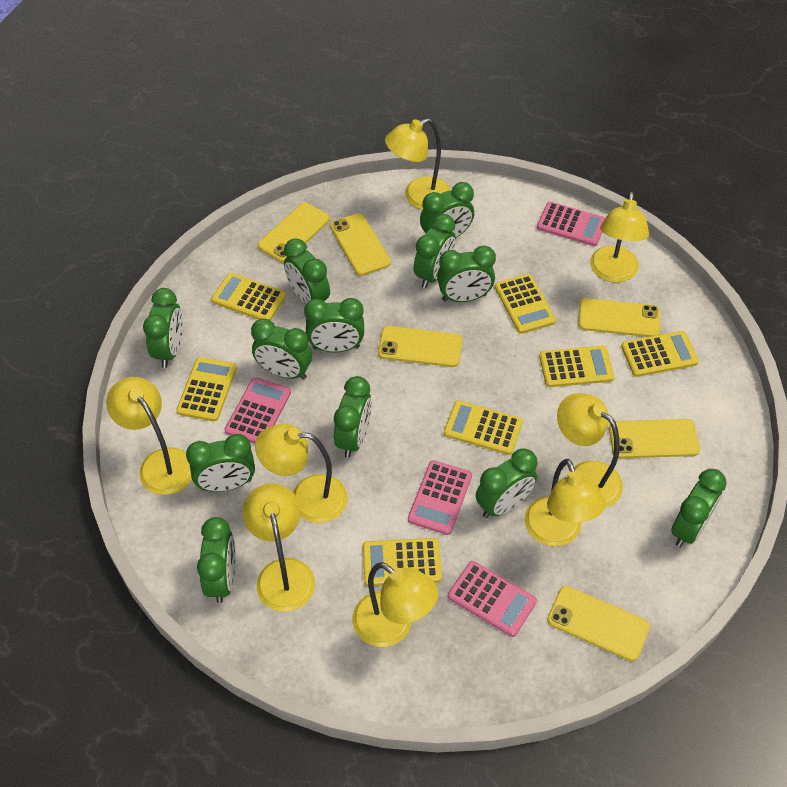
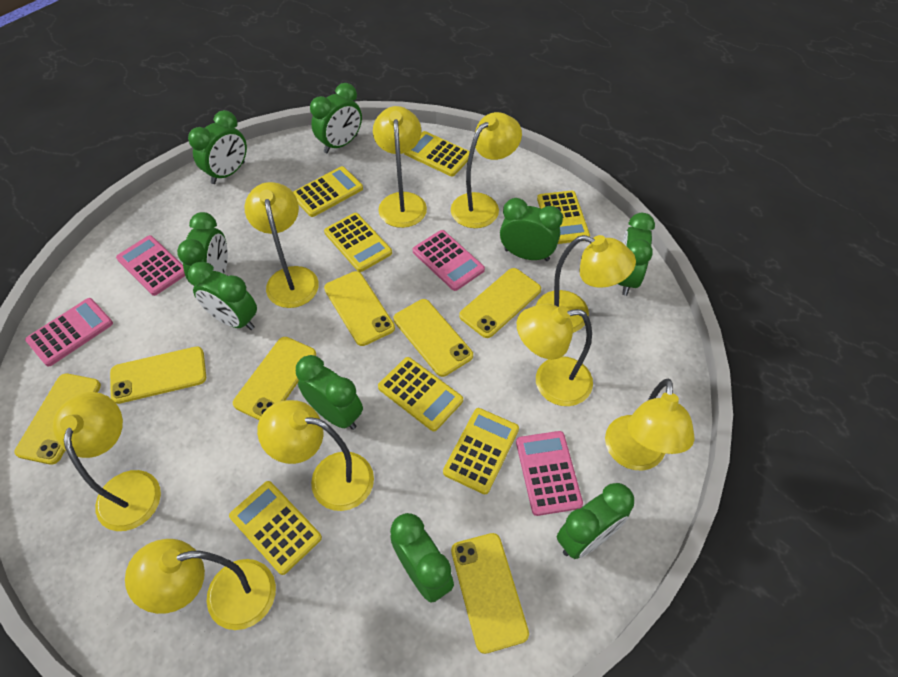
green clock: 12 -> 9
yellow lamp: 8 -> 9
yellow phone: 6 -> 7

